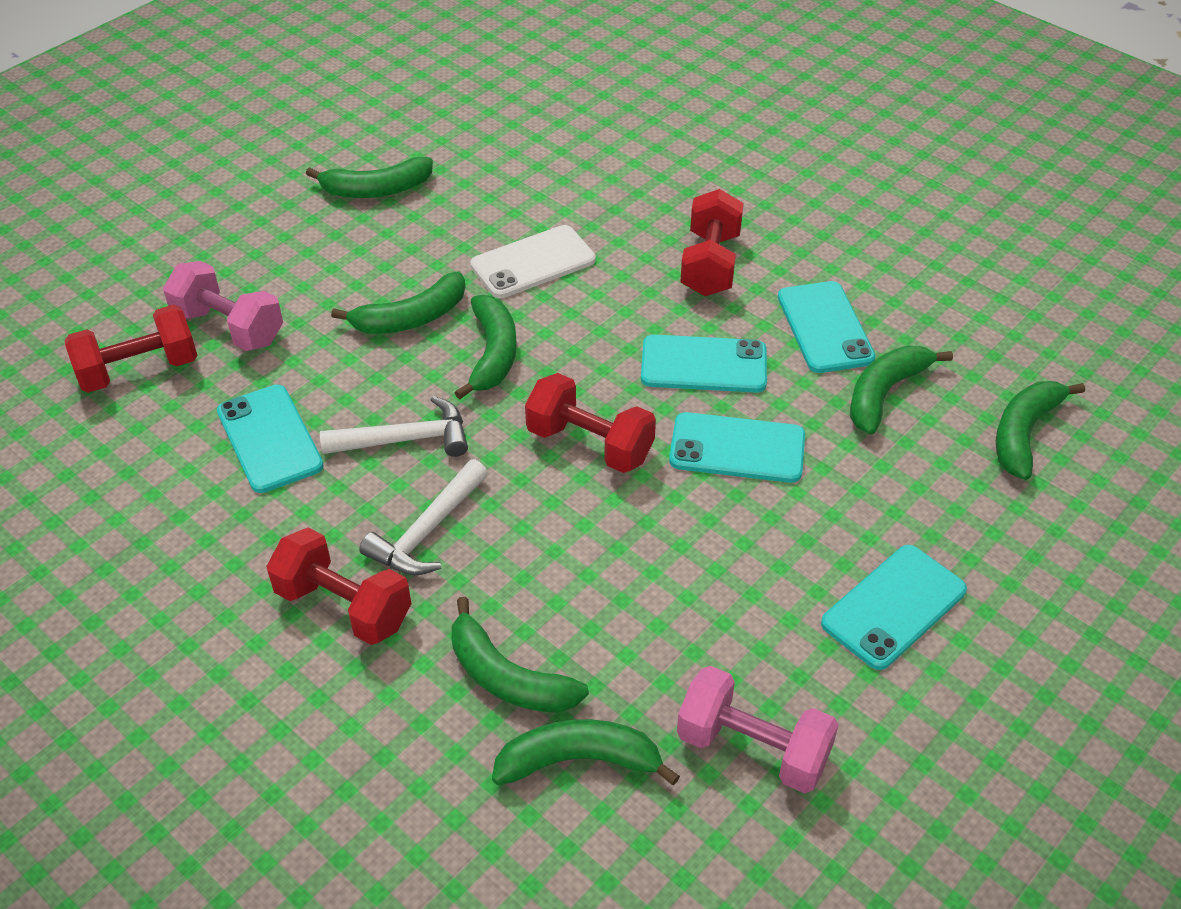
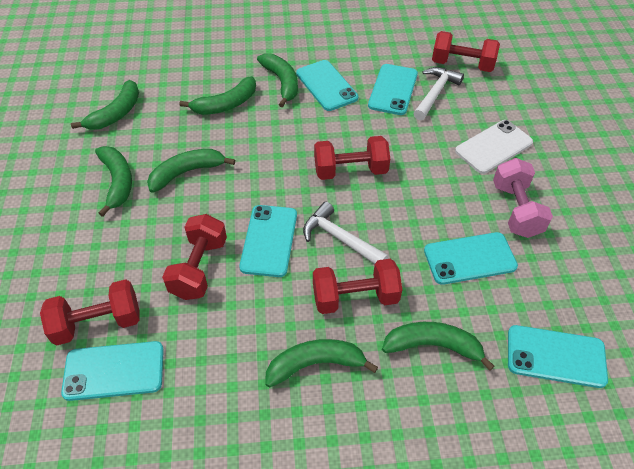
pink dumbbell: 2 -> 1
red dumbbell: 4 -> 5
turquoise phone: 5 -> 6

